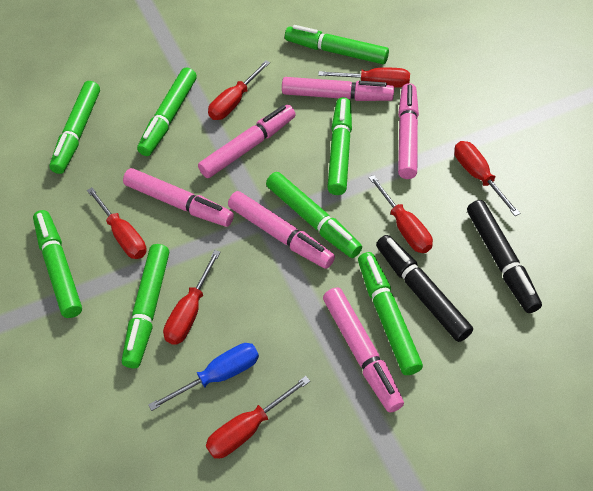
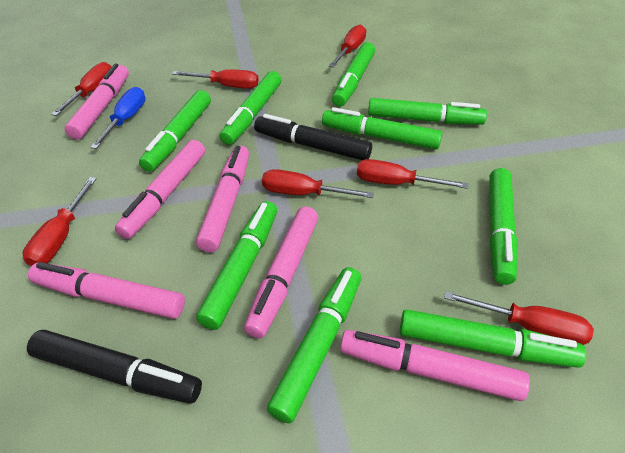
green marker: 8 -> 9

